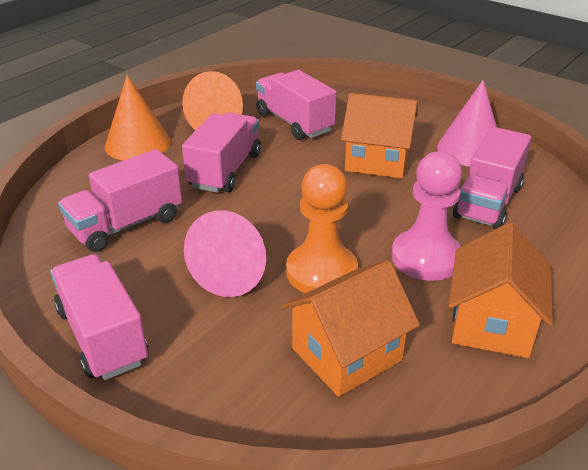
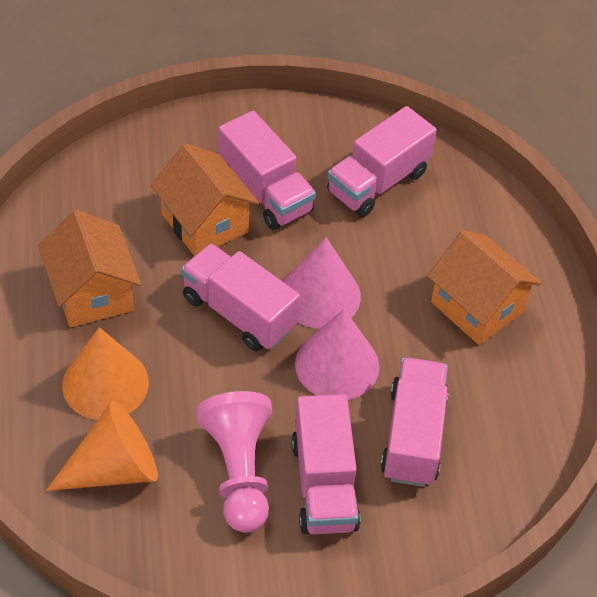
orange pawn: 1 -> 0

